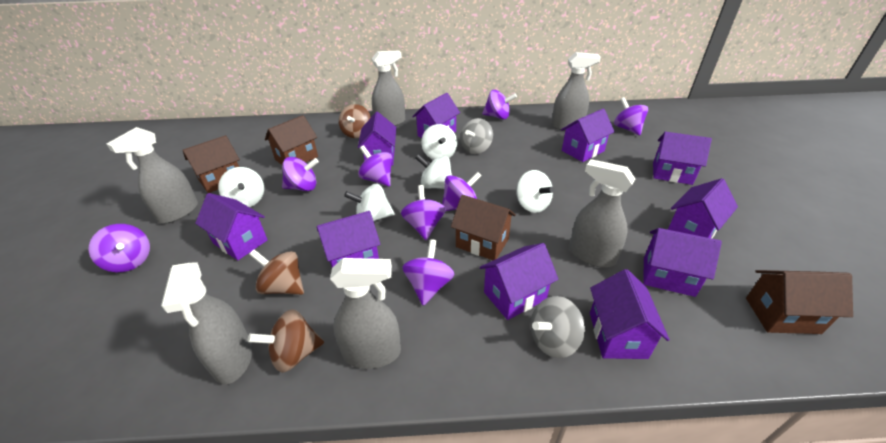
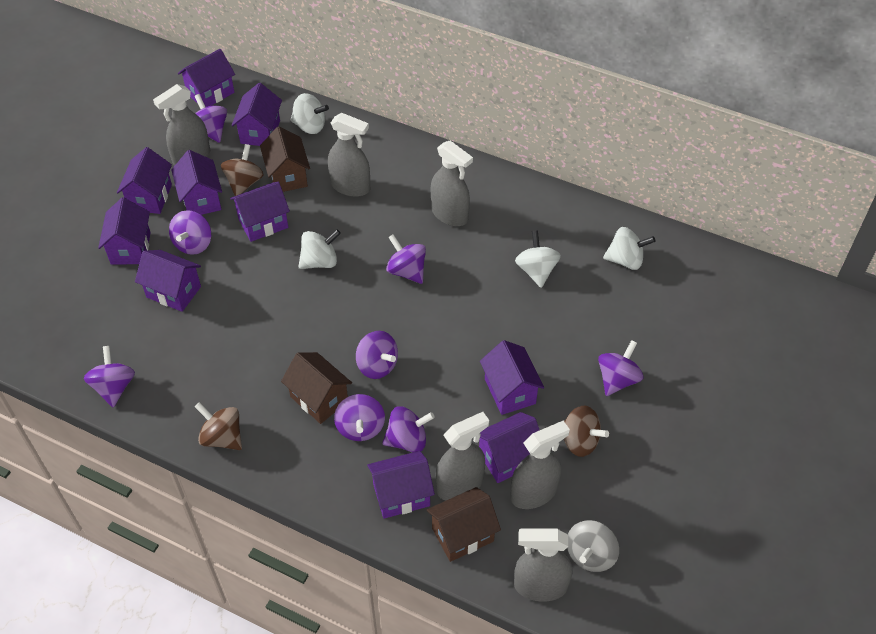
brown house: 4 -> 3
grey spinning top: 2 -> 1
white spinning top: 5 -> 4

